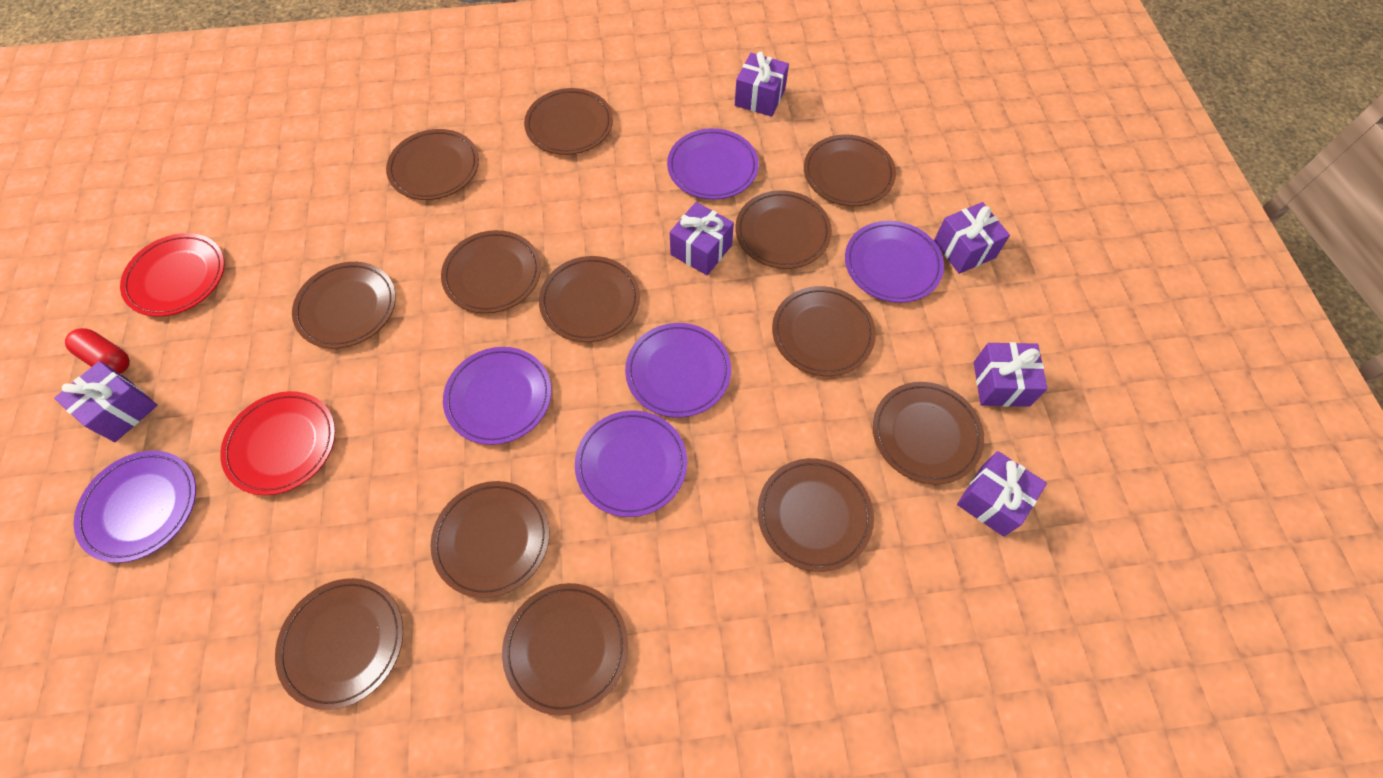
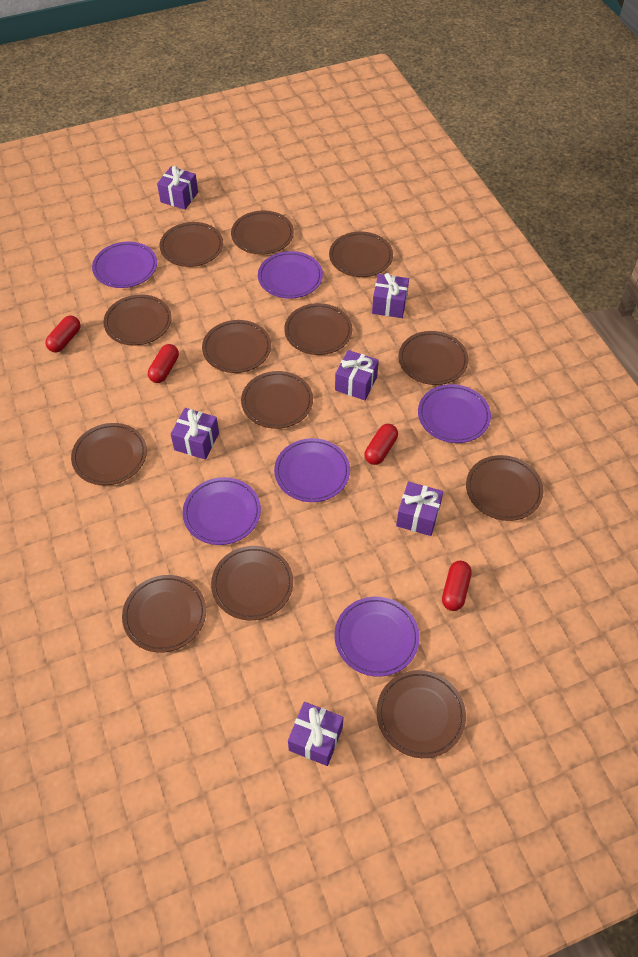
red capsule: 1 -> 4
red plate: 2 -> 0

